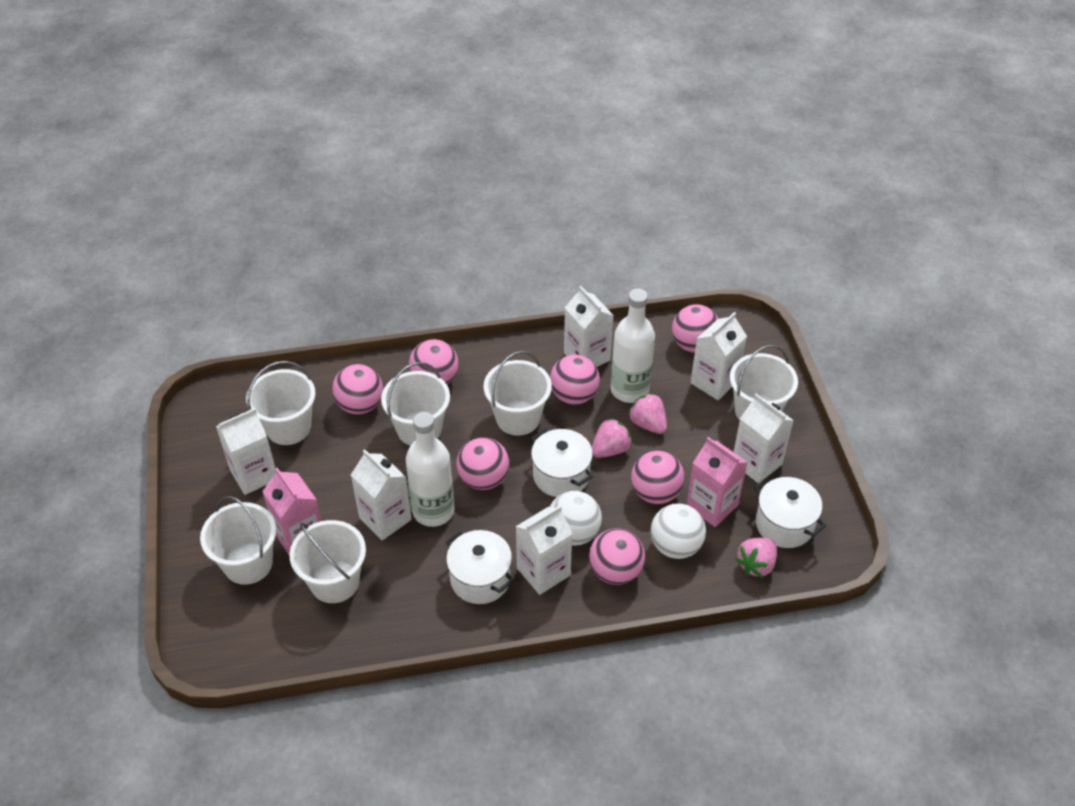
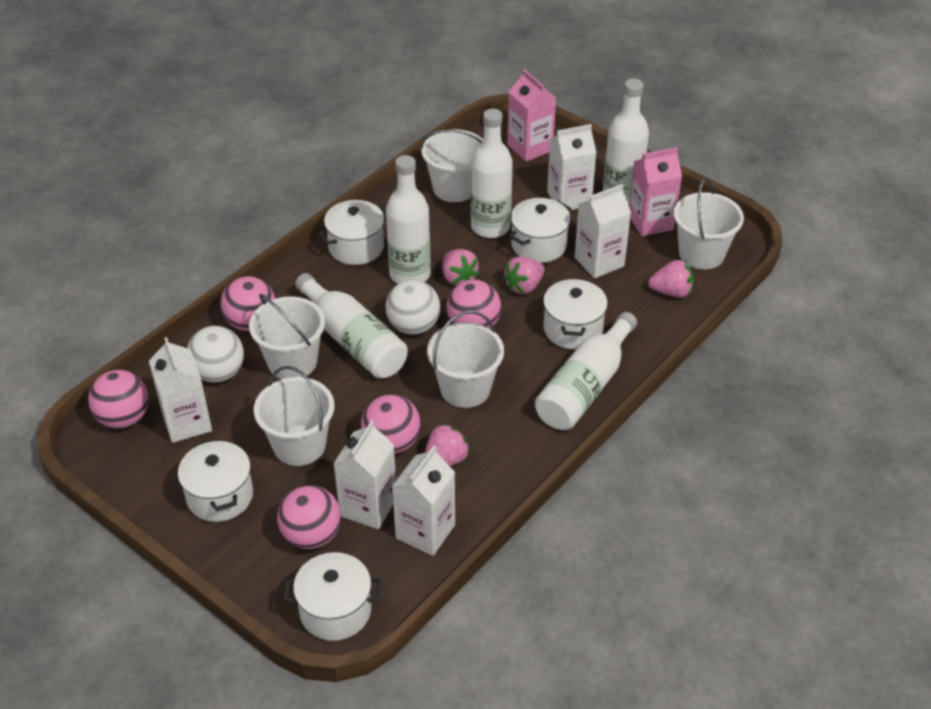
pink ball: 7 -> 5
pink strawberry: 3 -> 4
white bottle: 2 -> 5
white bucket: 6 -> 5
white carton: 6 -> 5
white pot: 3 -> 5

